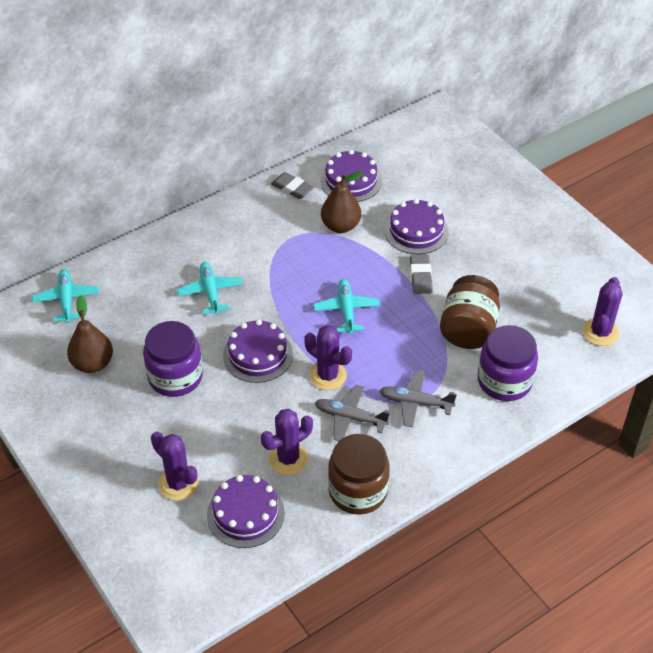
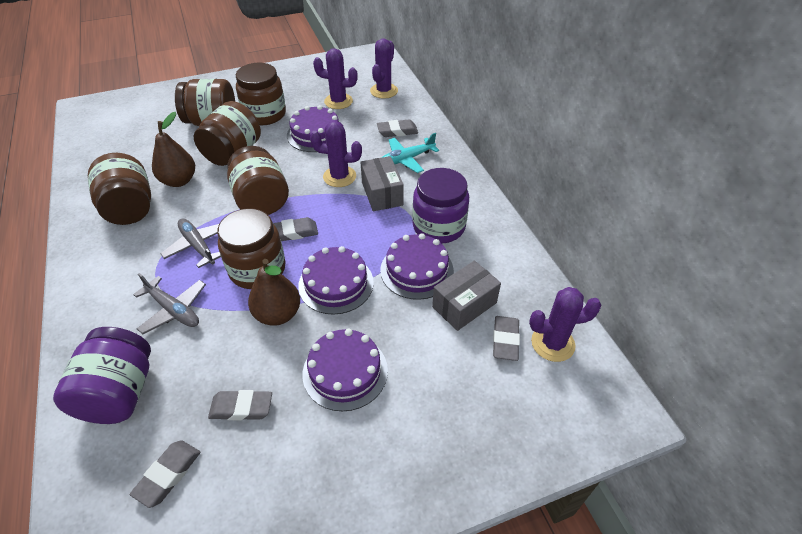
brown jar: 2 -> 6
grey box: 0 -> 2
grey eraser: 2 -> 5
turquoise plane: 3 -> 1

